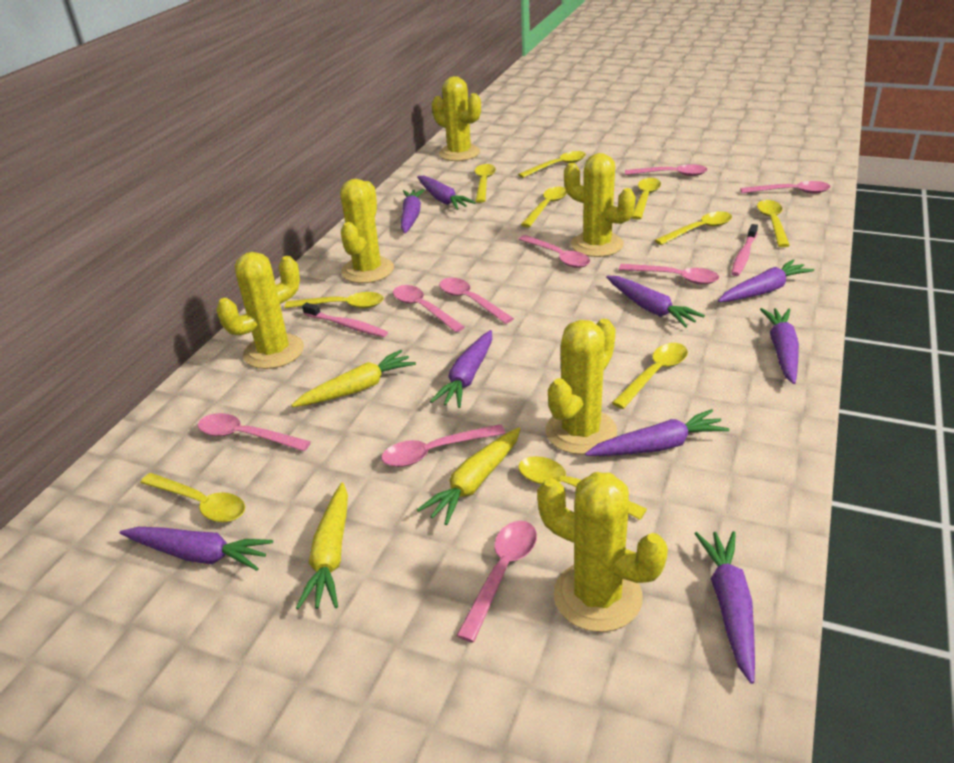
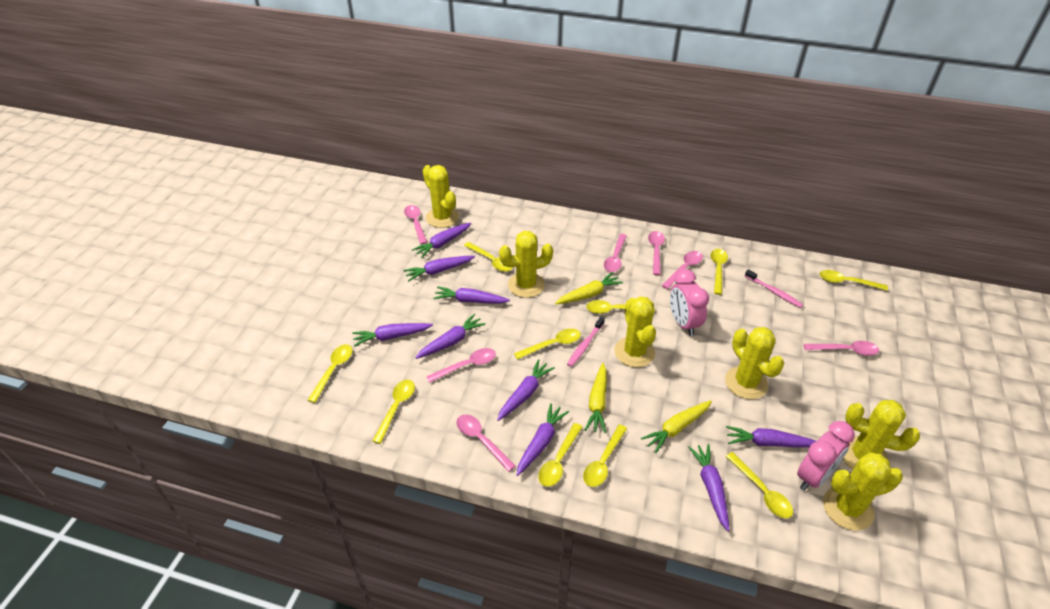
pink clock: 0 -> 2
pink spoon: 9 -> 7

